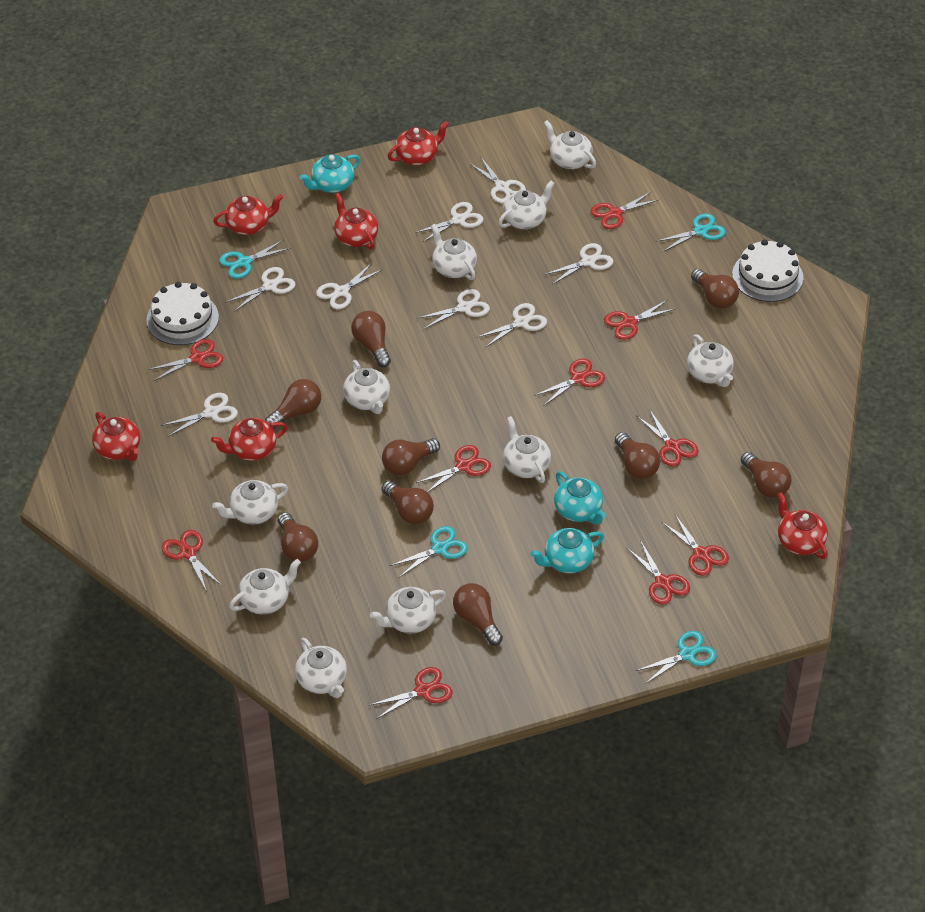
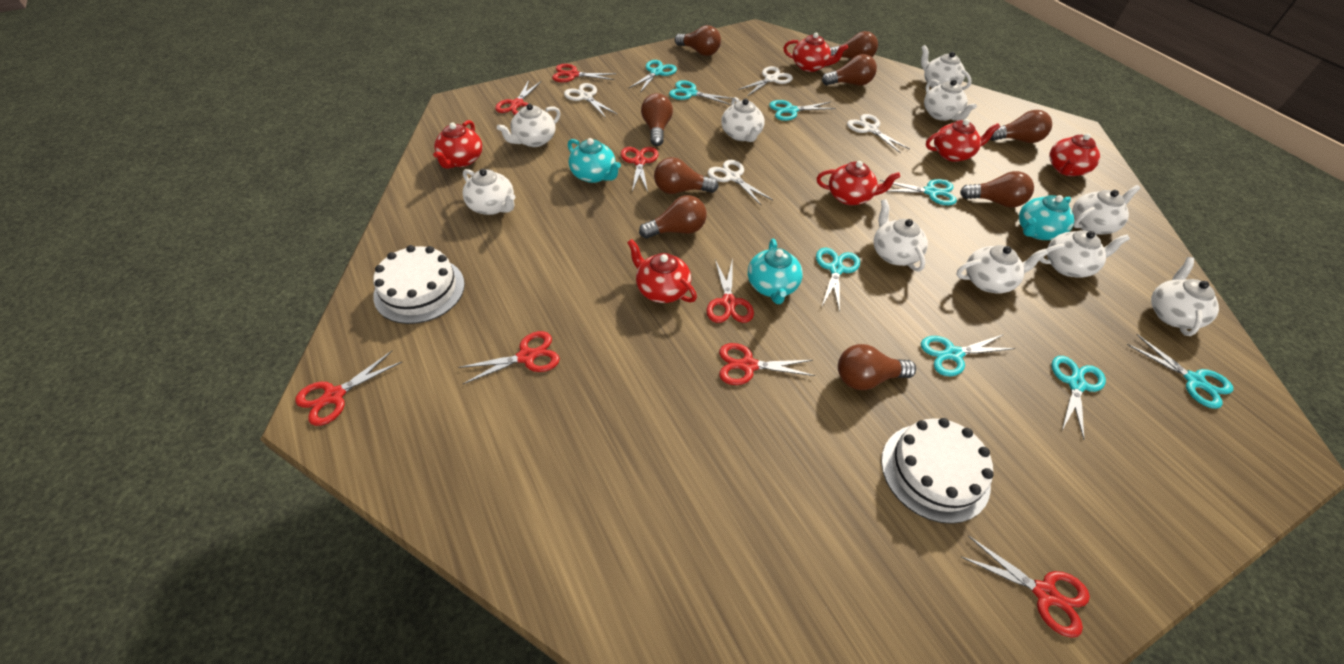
red scissors: 10 -> 8
turquoise scissors: 4 -> 8
white scissors: 8 -> 4

